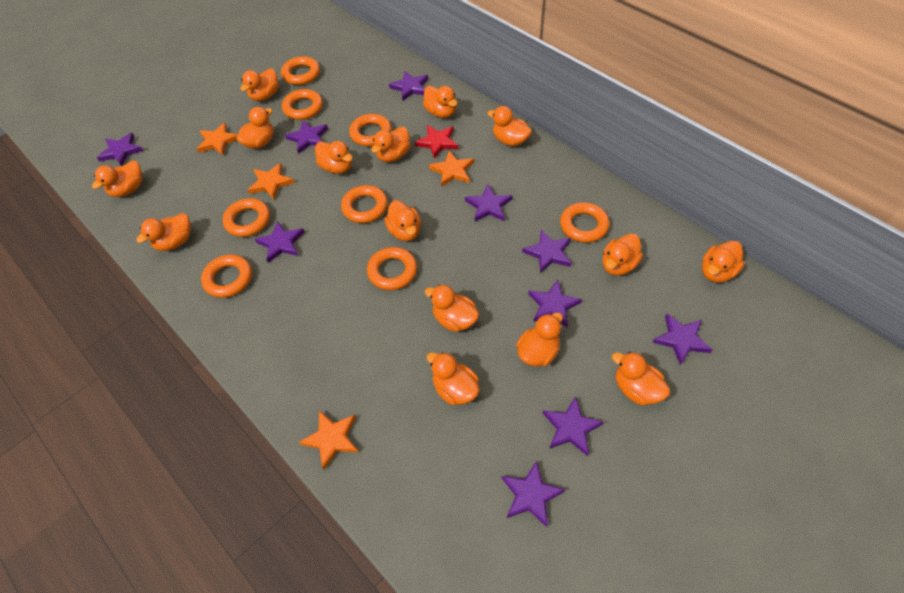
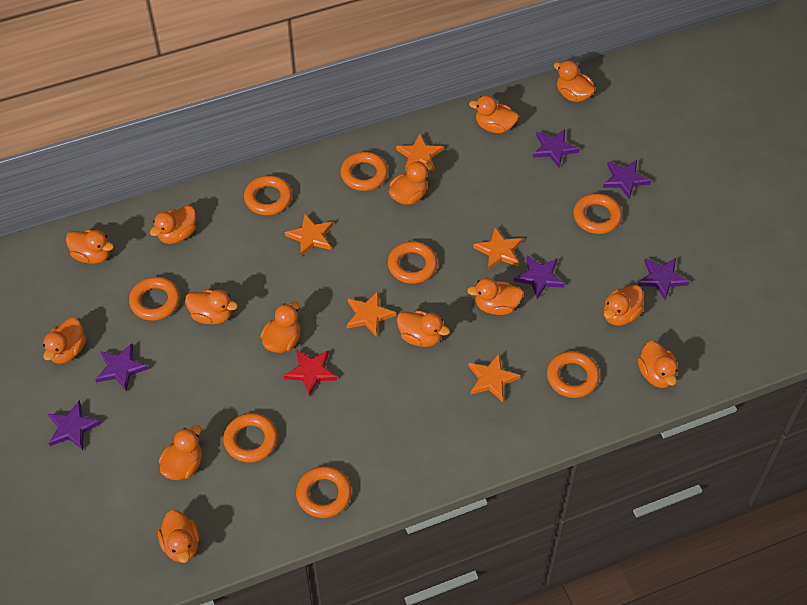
orange duck: 15 -> 14
orange star: 4 -> 5
purple star: 10 -> 6

